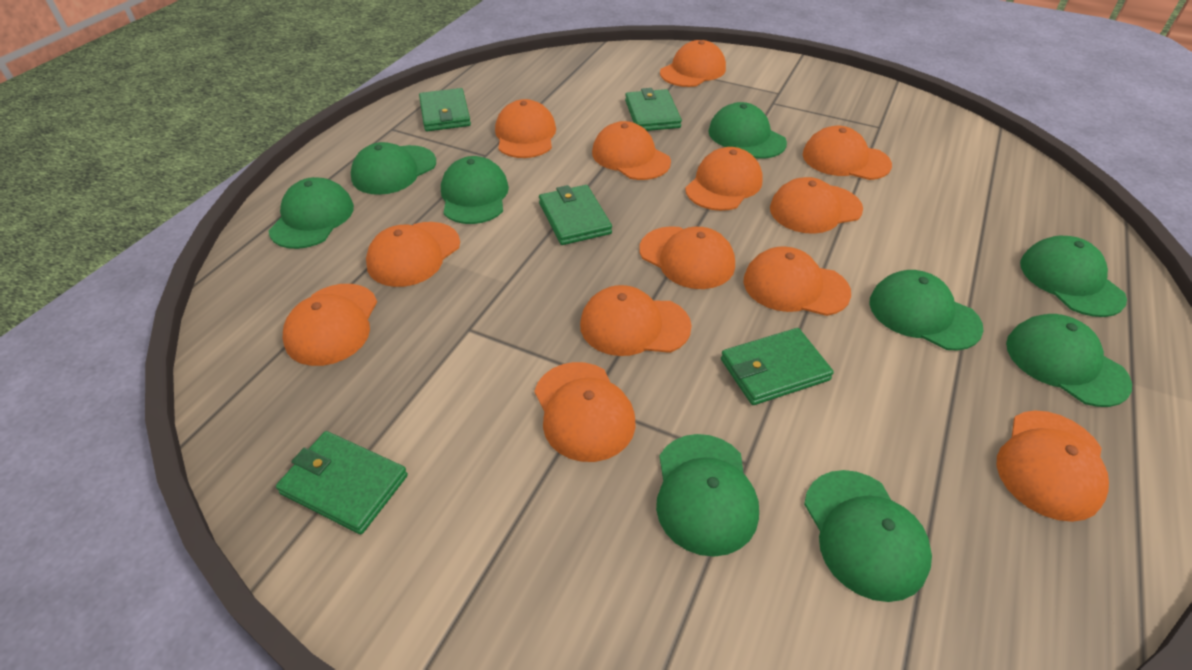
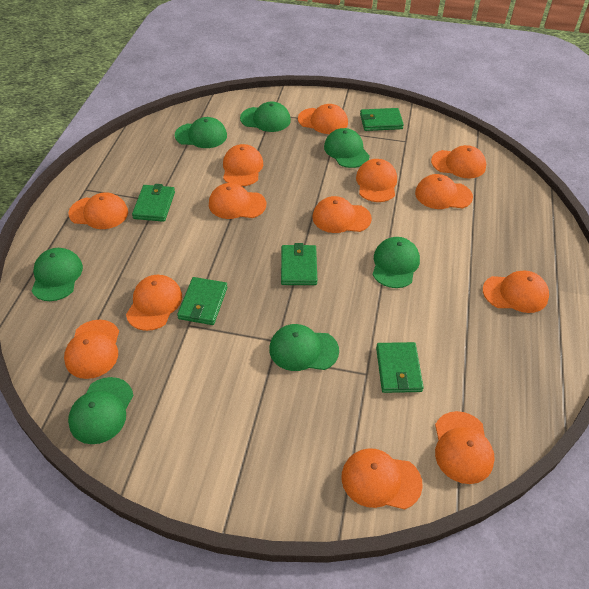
green cap: 9 -> 7

